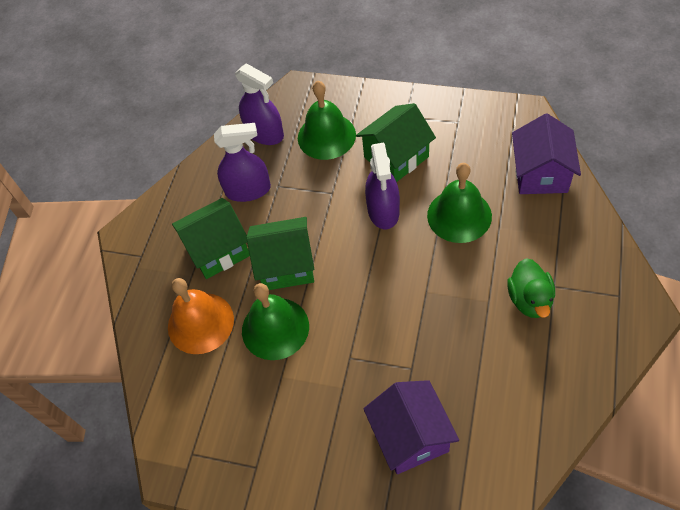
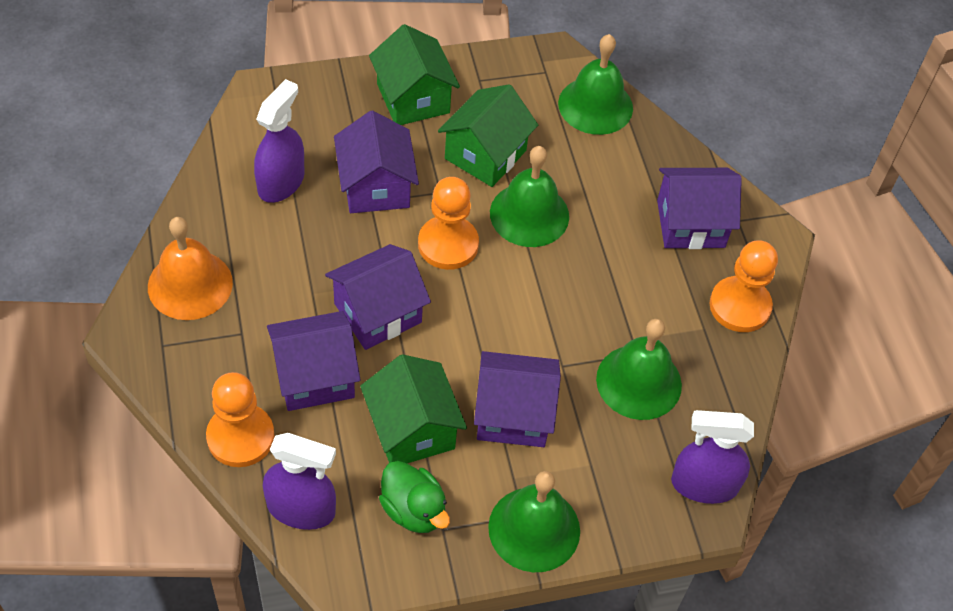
green bell: 3 -> 4
orange pawn: 0 -> 3
purple house: 2 -> 5

